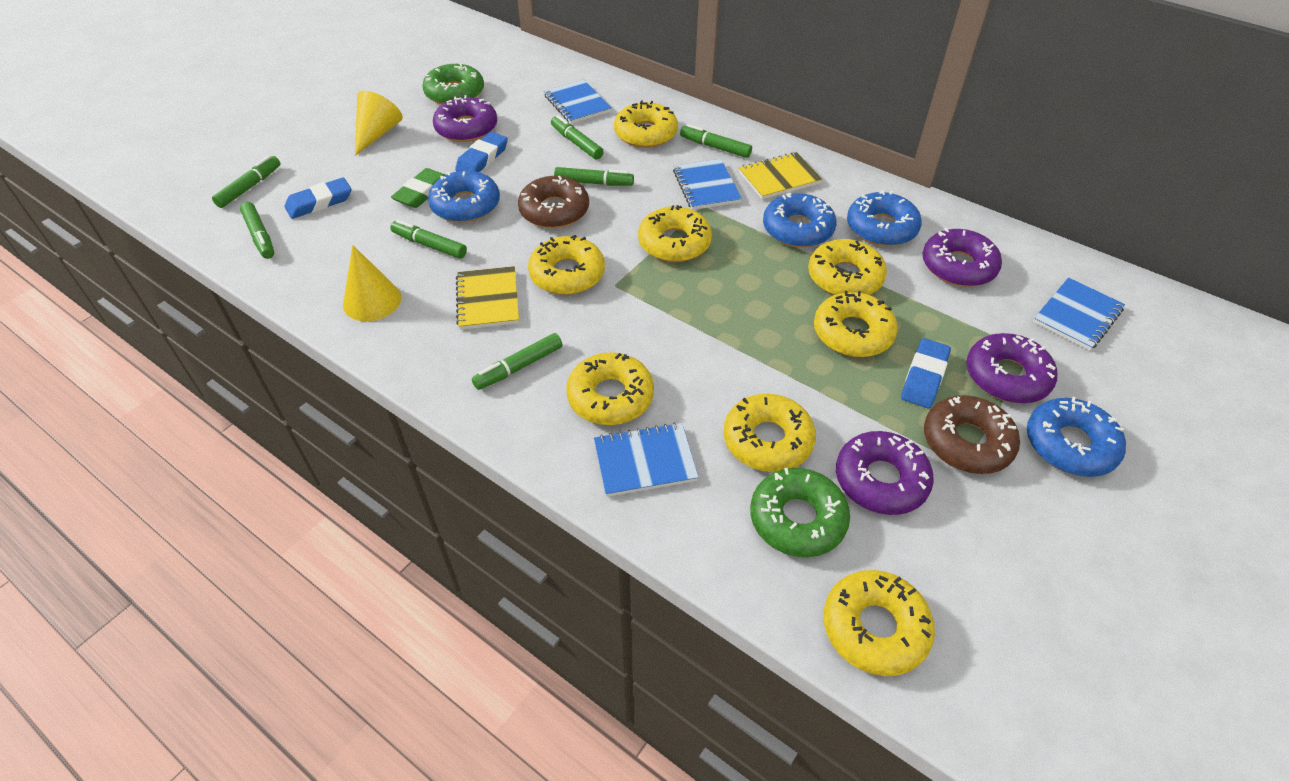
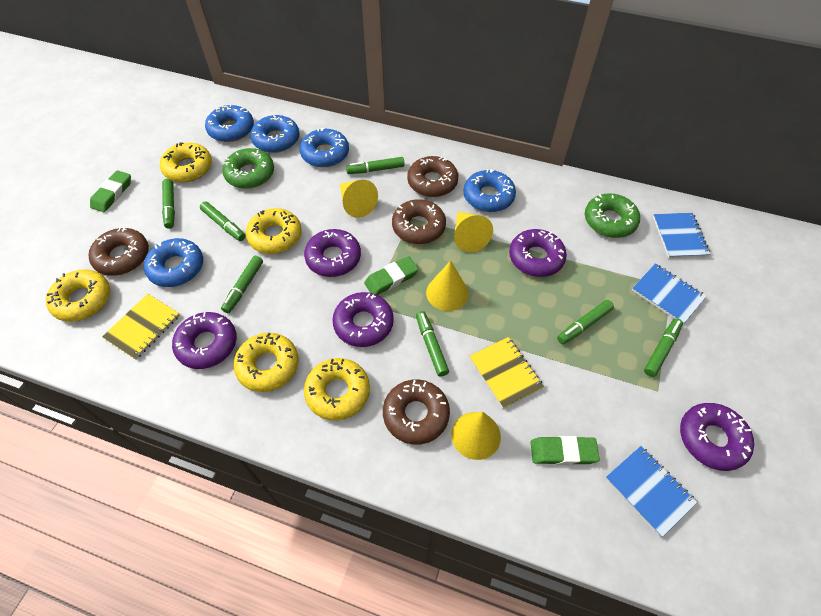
blue donut: 4 -> 5
blue eraser: 3 -> 0
blue notebook: 4 -> 3
brown donut: 2 -> 4
green eraser: 1 -> 3
purple donut: 4 -> 5
yellow cone: 2 -> 4
yellow donut: 8 -> 5

